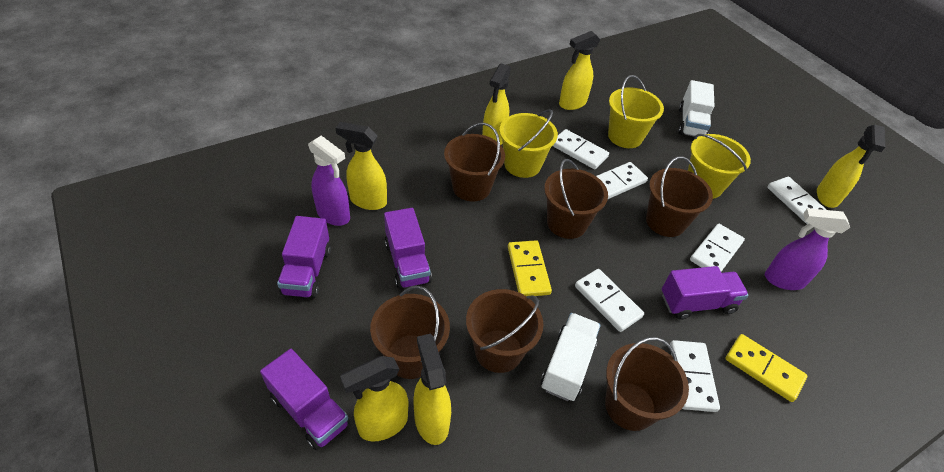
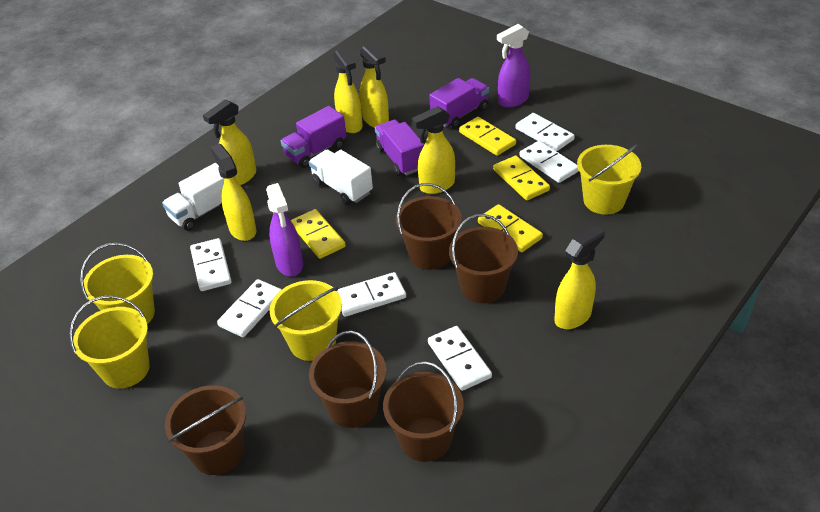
brown bucket: 6 -> 5
purple truck: 4 -> 3
yellow bucket: 3 -> 4
yellow domino: 2 -> 4

